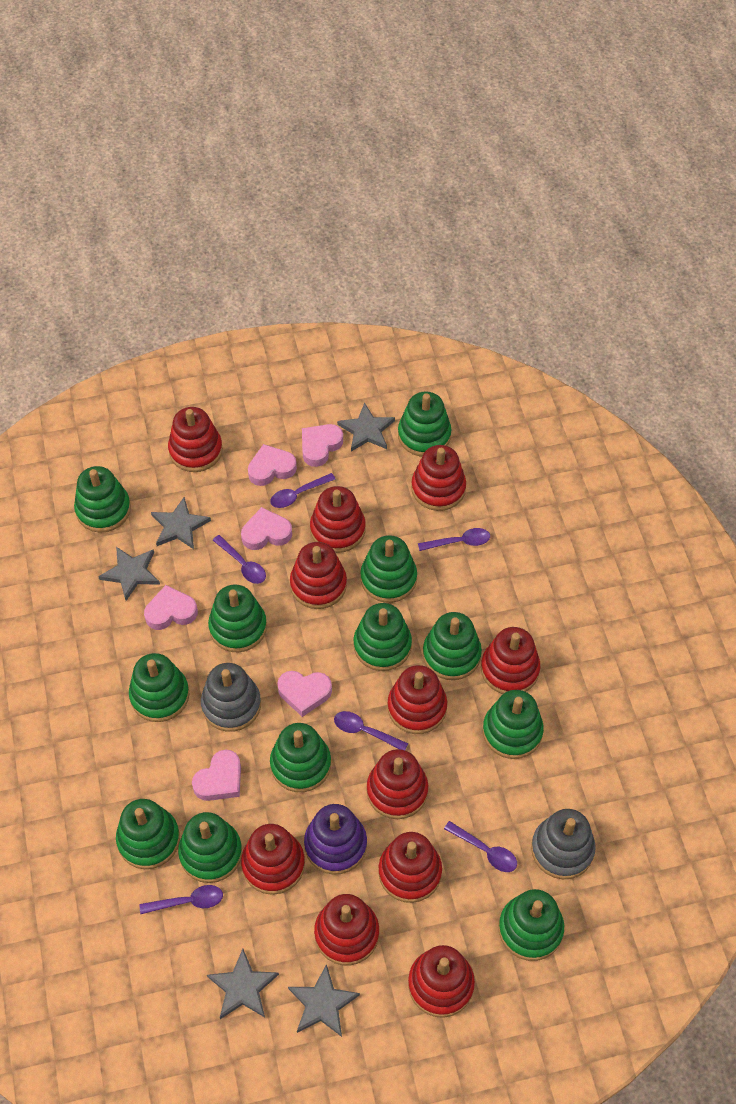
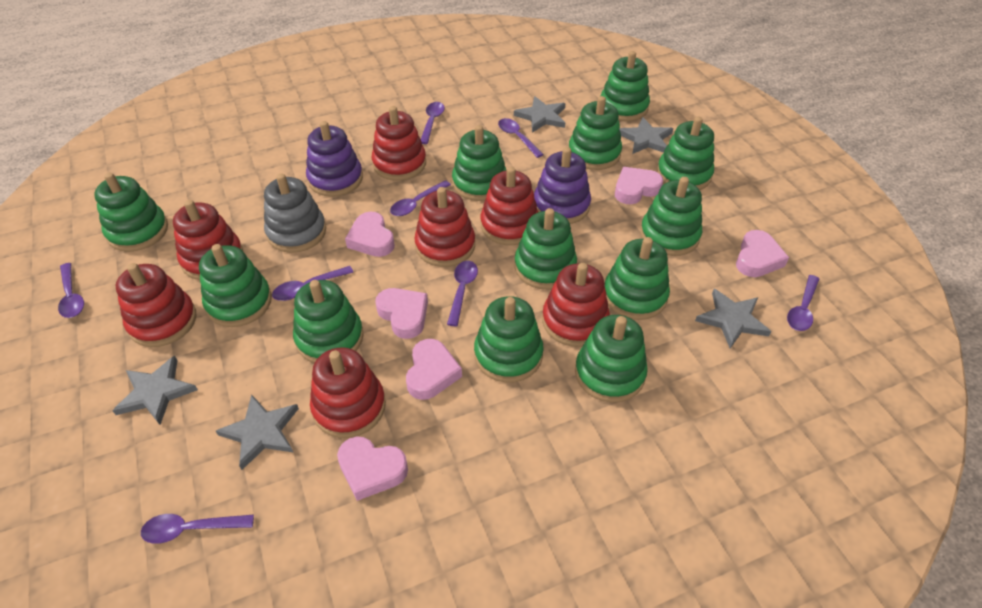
grey stacking toy: 2 -> 1
purple spoon: 6 -> 8
purple stacking toy: 1 -> 2
red stacking toy: 11 -> 7

